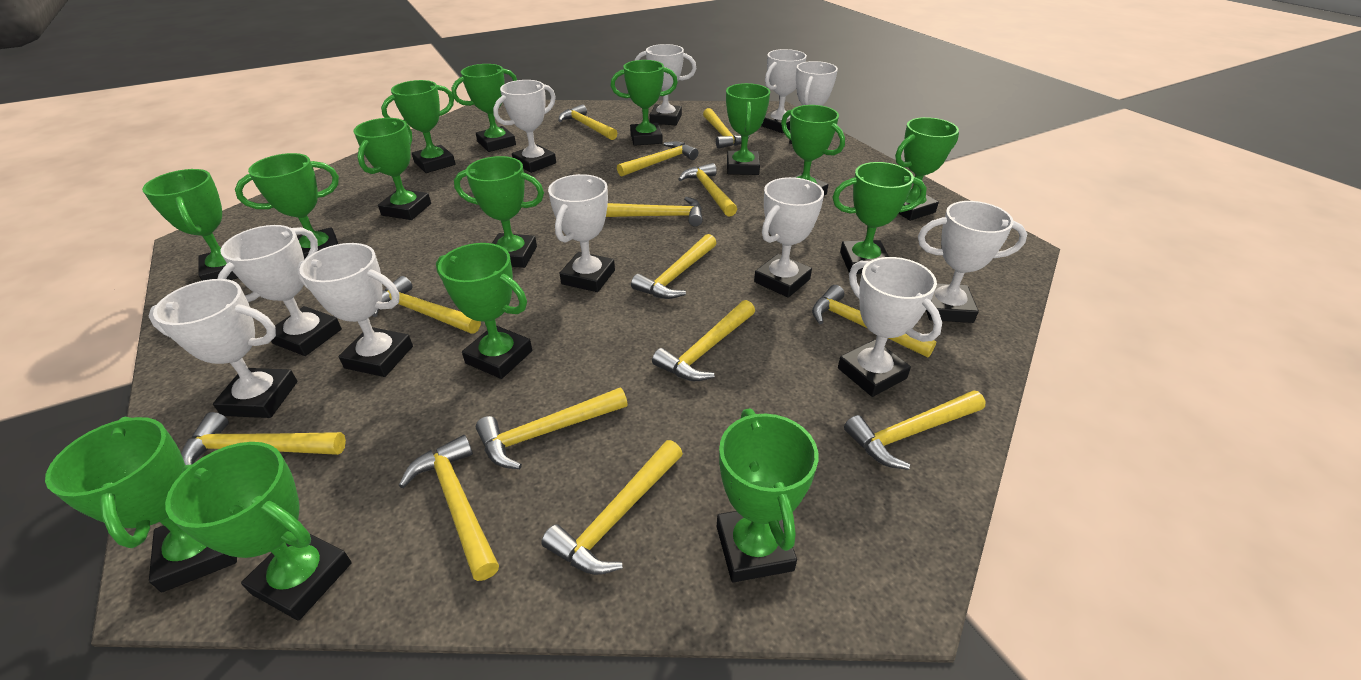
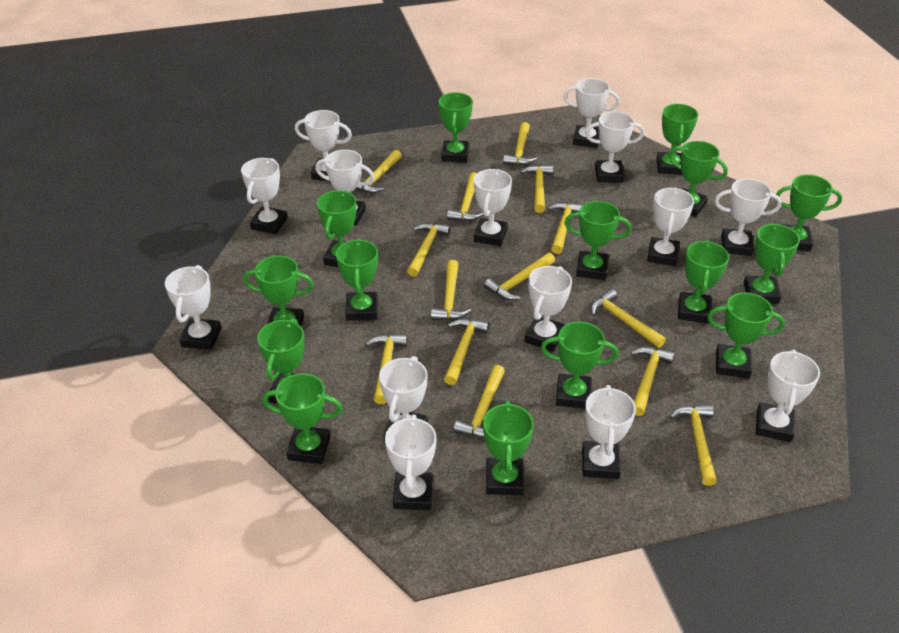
white trophy: 11 -> 14

